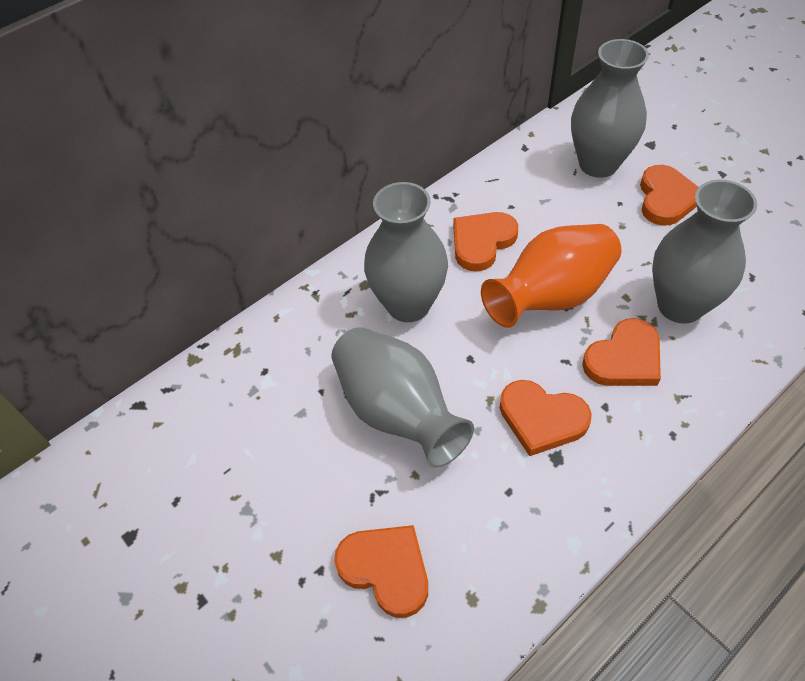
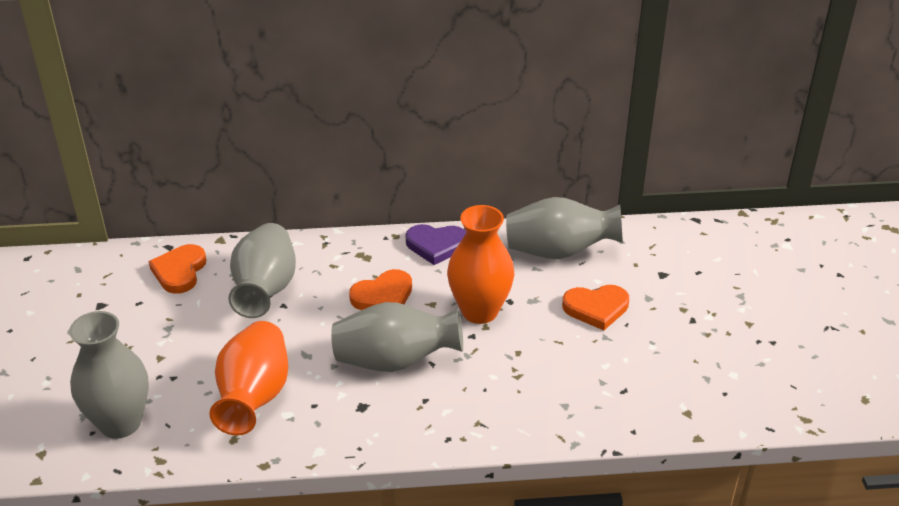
orange heart: 5 -> 3
orange vase: 1 -> 2
purple heart: 0 -> 1

